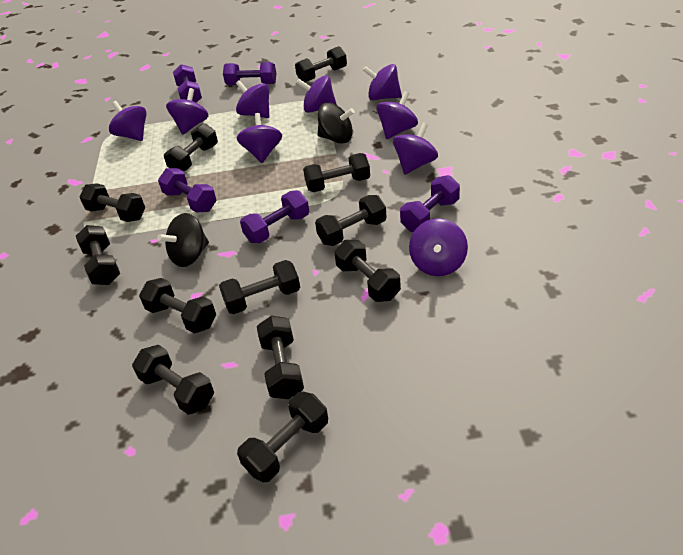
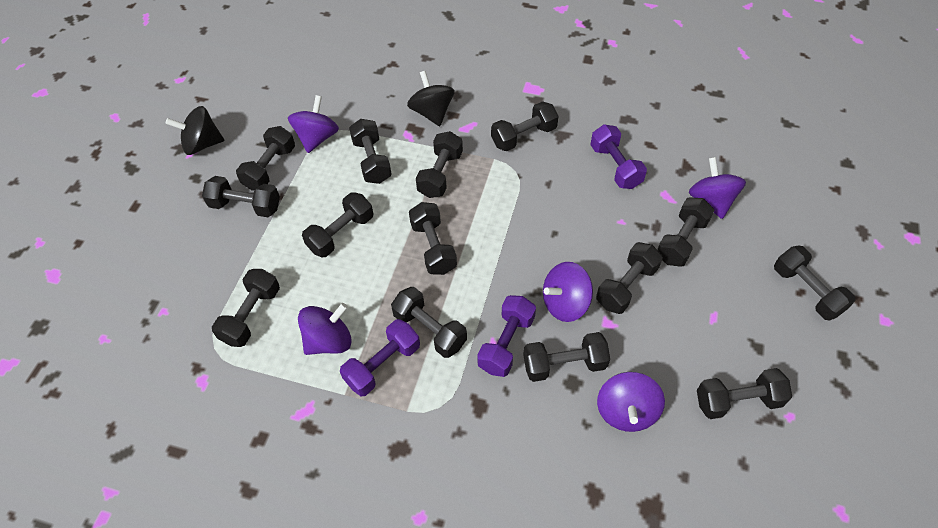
black dumbbell: 12 -> 14
purple dumbbell: 5 -> 3
purple spinning top: 9 -> 5

